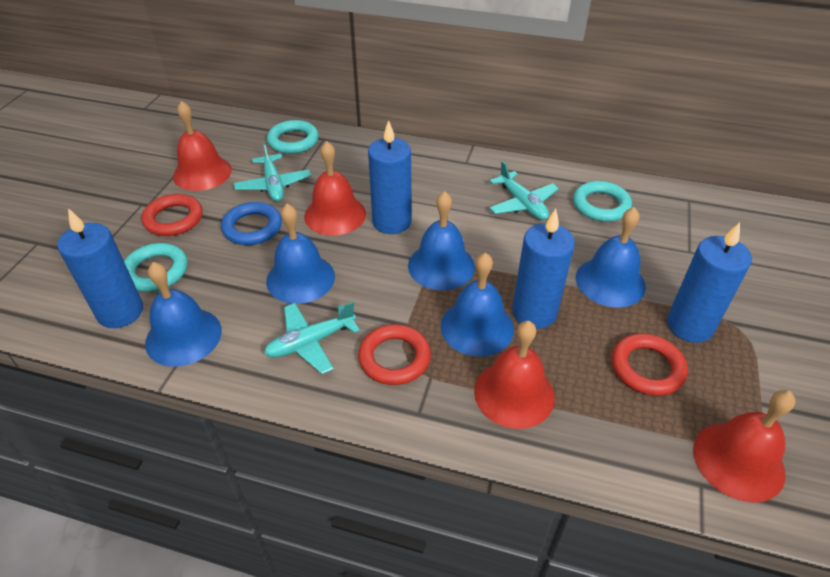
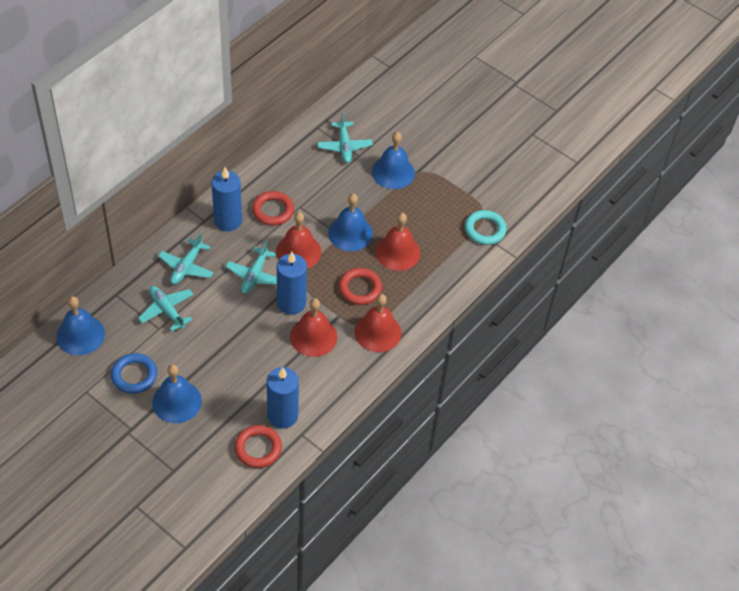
blue bell: 5 -> 4
blue candle: 4 -> 3
turquoise plane: 3 -> 4
turquoise ring: 3 -> 1

